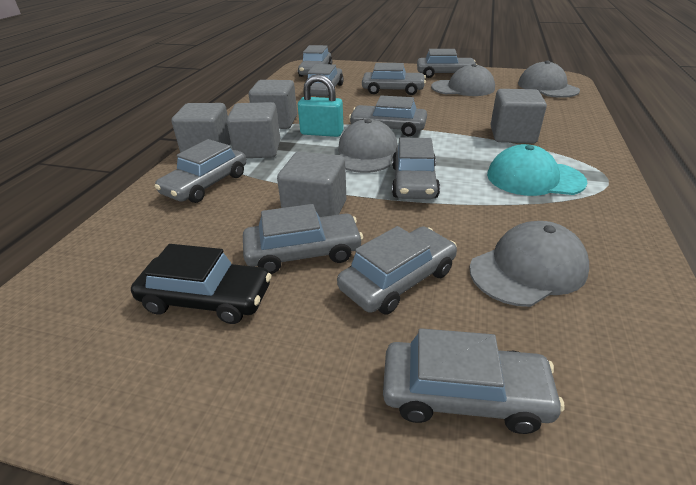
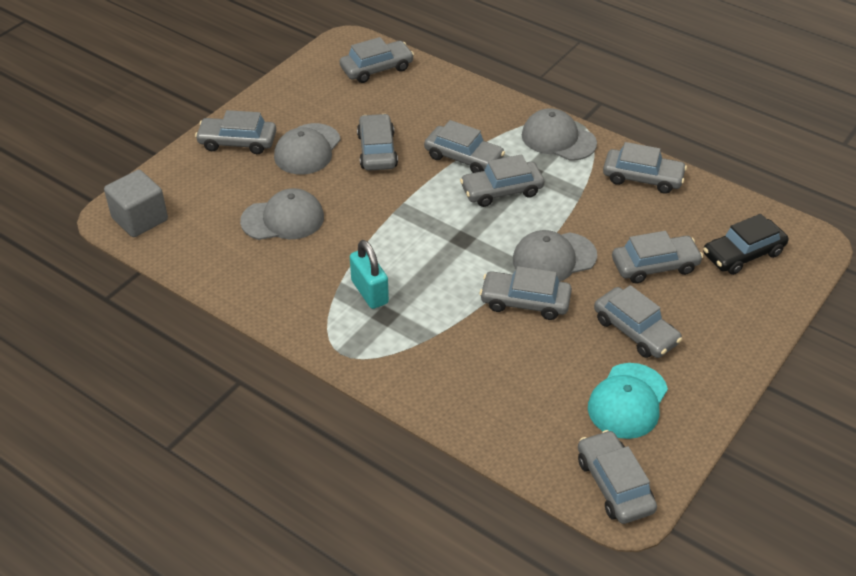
grey cube: 5 -> 1

